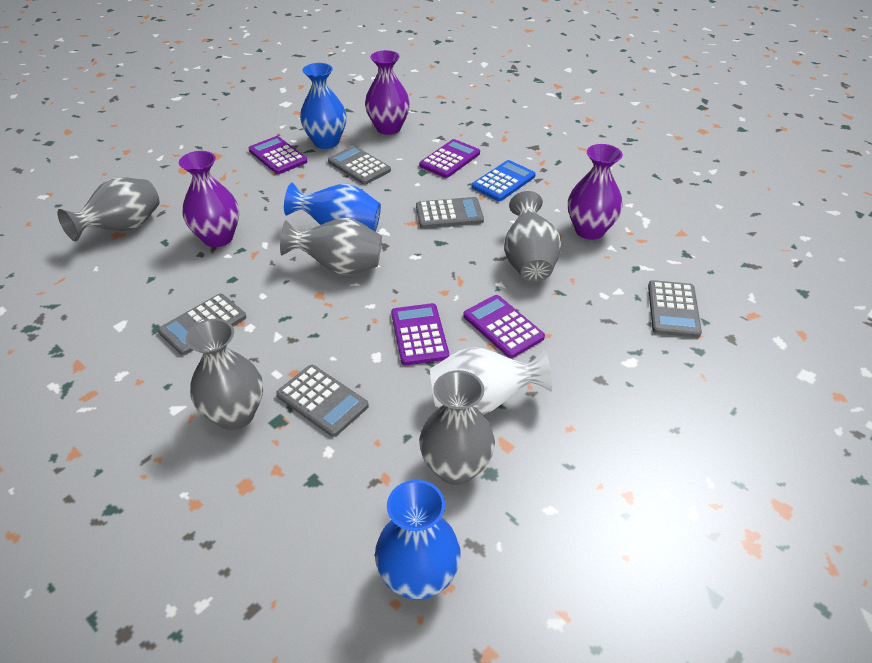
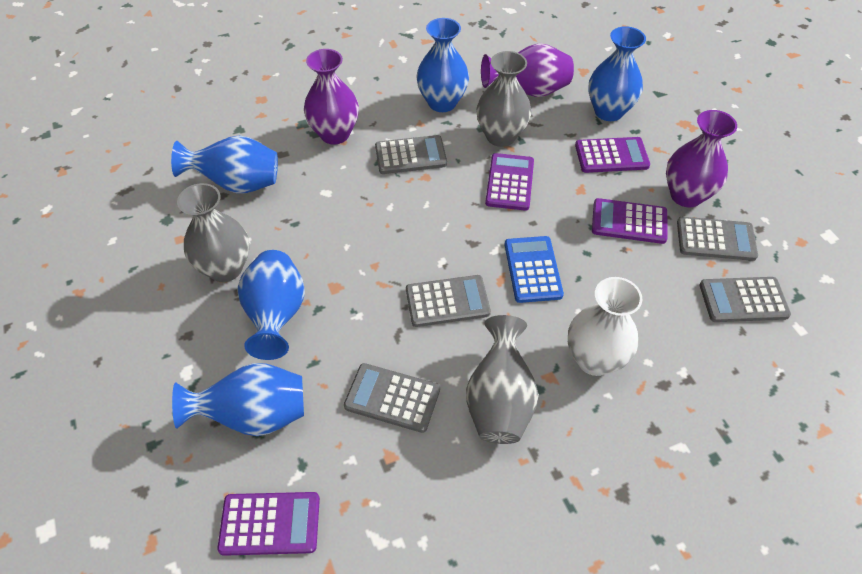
blue vase: 3 -> 5
grey vase: 5 -> 3

